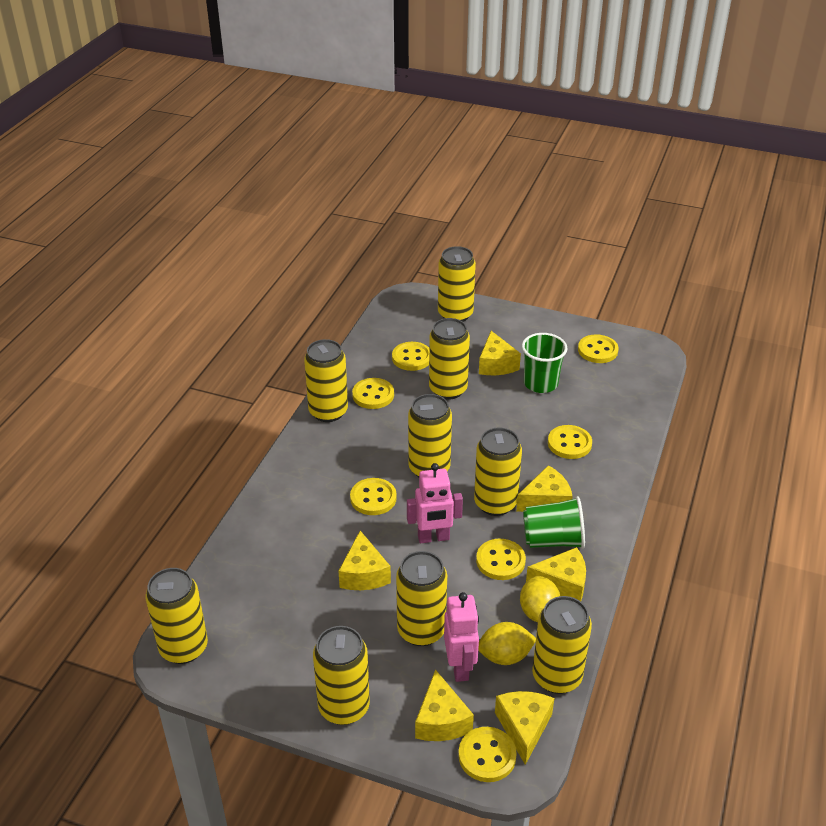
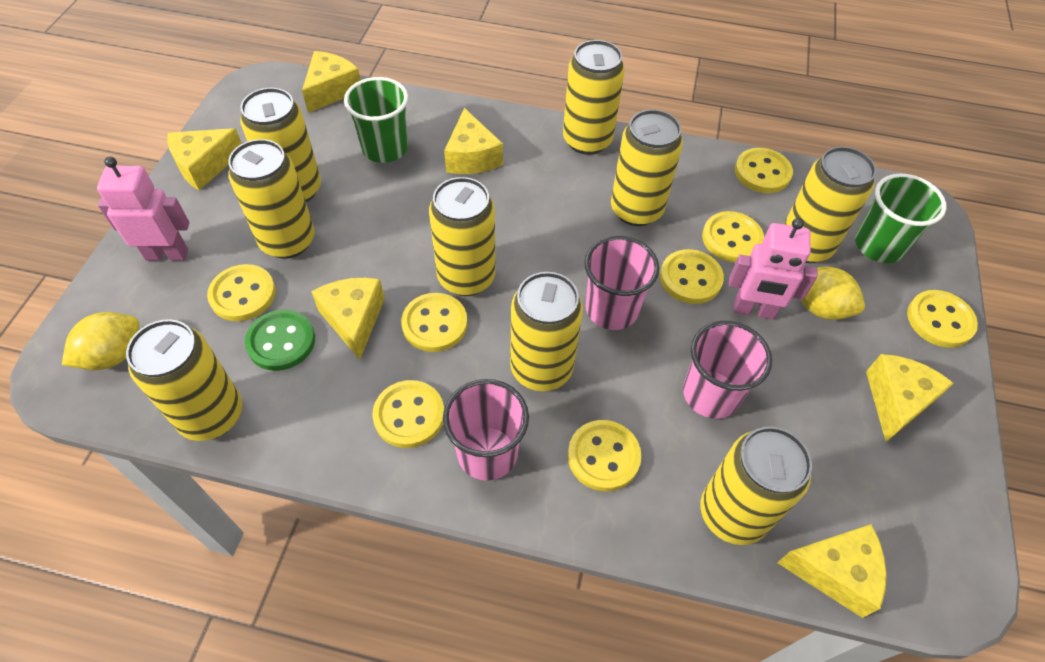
green button: 0 -> 1
pink cup: 0 -> 3
yellow button: 7 -> 8

